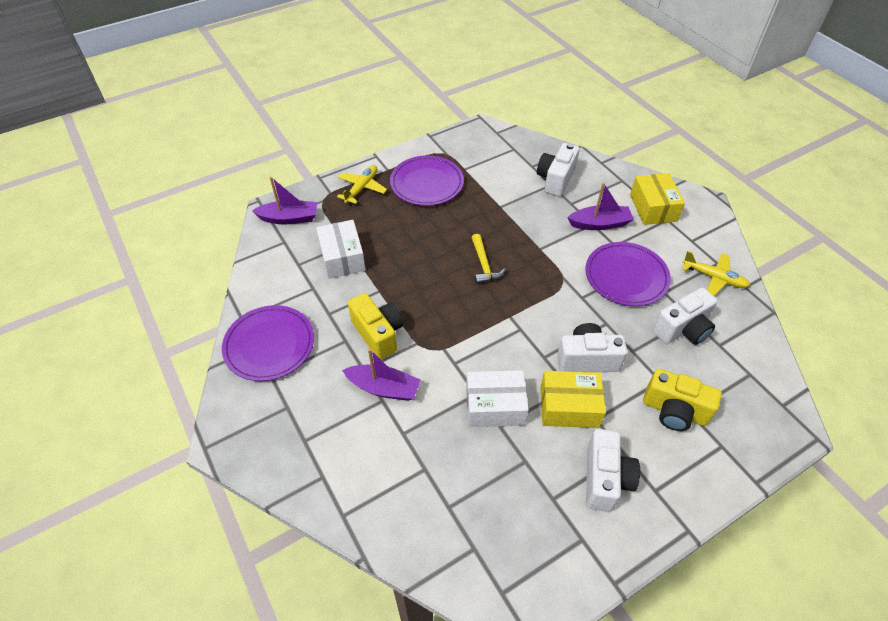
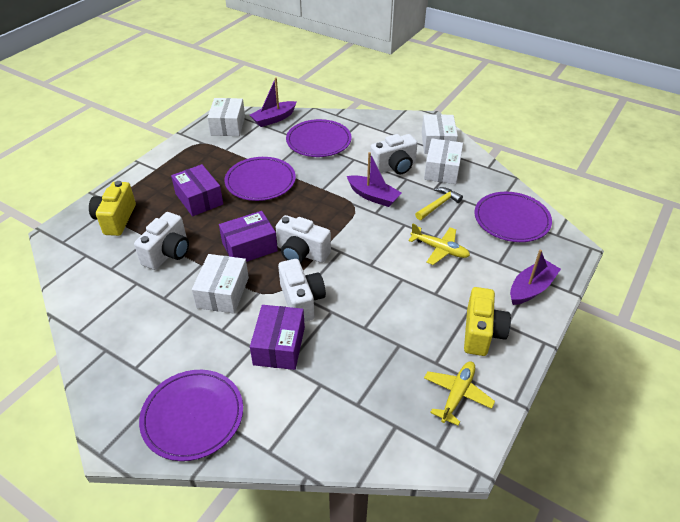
purple box: 0 -> 3
purple plate: 3 -> 4
white box: 2 -> 4
yellow box: 2 -> 0

